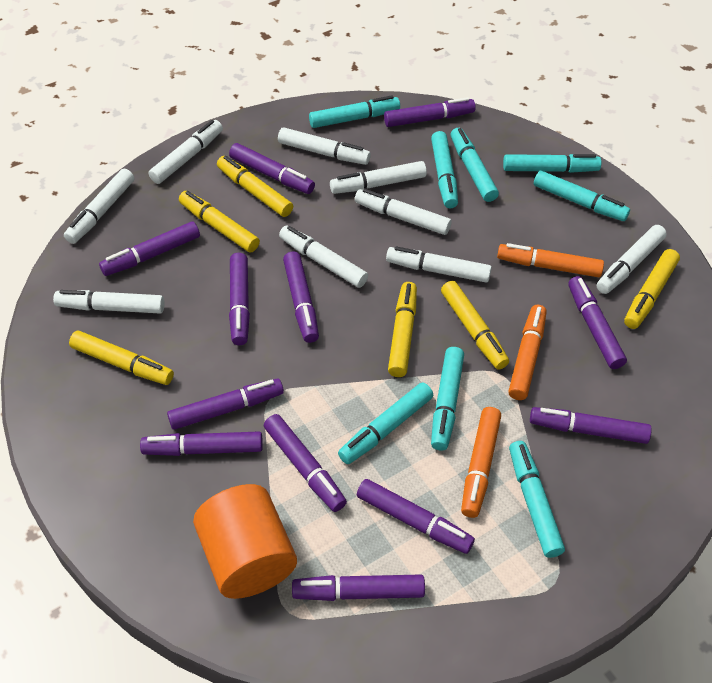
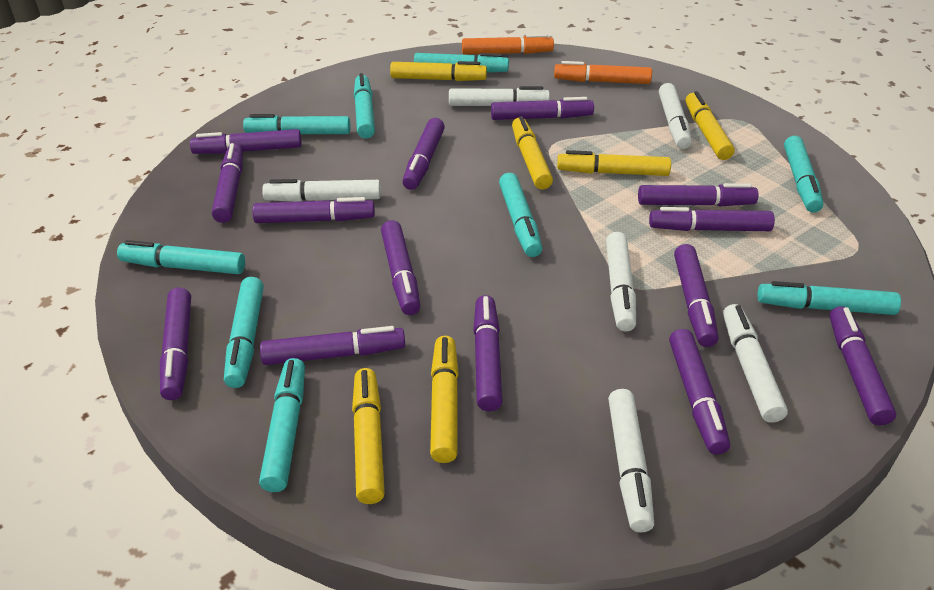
orange cylinder: 1 -> 0
orange marker: 3 -> 2
purple marker: 12 -> 14
turquoise marker: 8 -> 9
white marker: 9 -> 6

